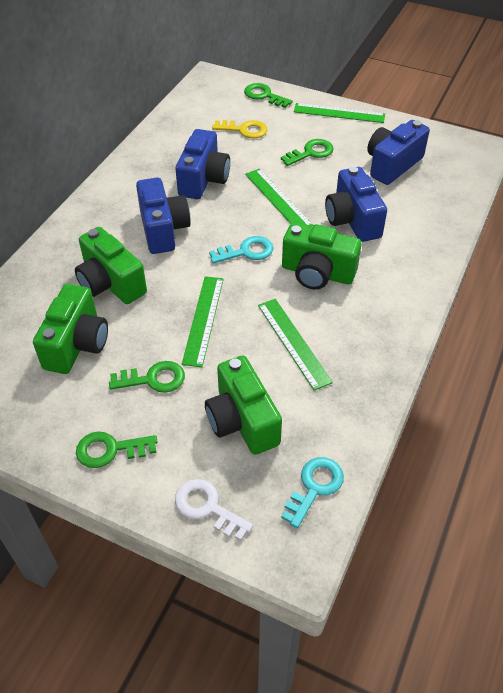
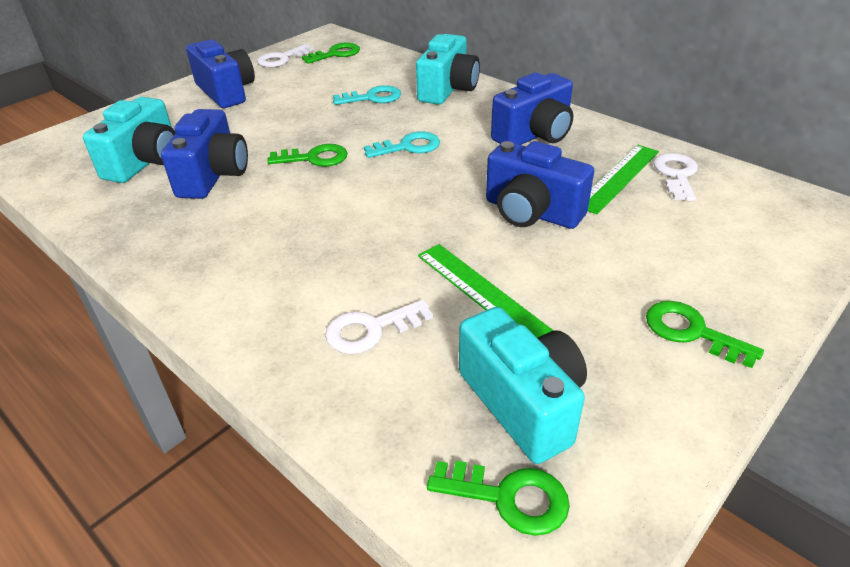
green camera: 4 -> 0
green ruler: 4 -> 2
turquoise camera: 0 -> 3
white key: 1 -> 3
yellow key: 1 -> 0

